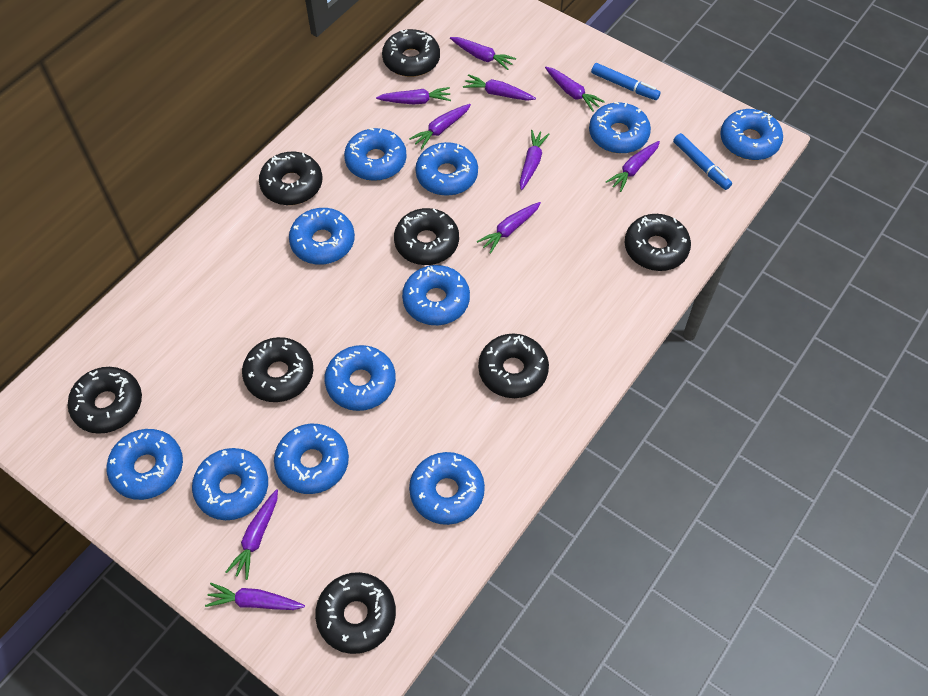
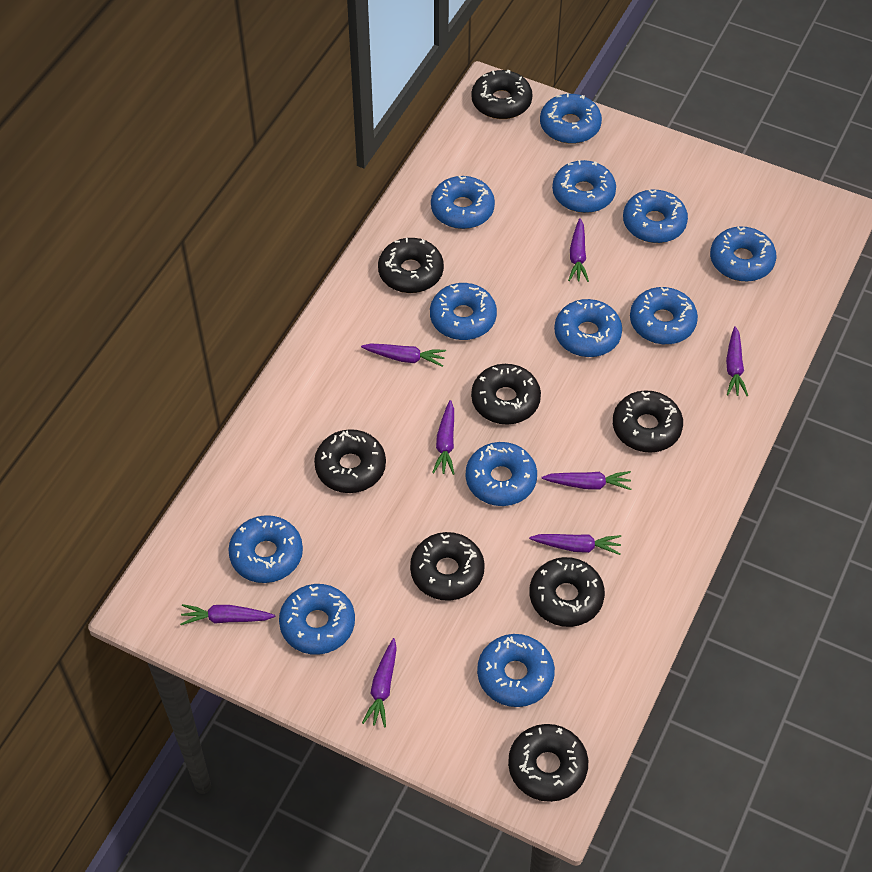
blue donut: 11 -> 12
blue marker: 2 -> 0
purple carrot: 10 -> 8

